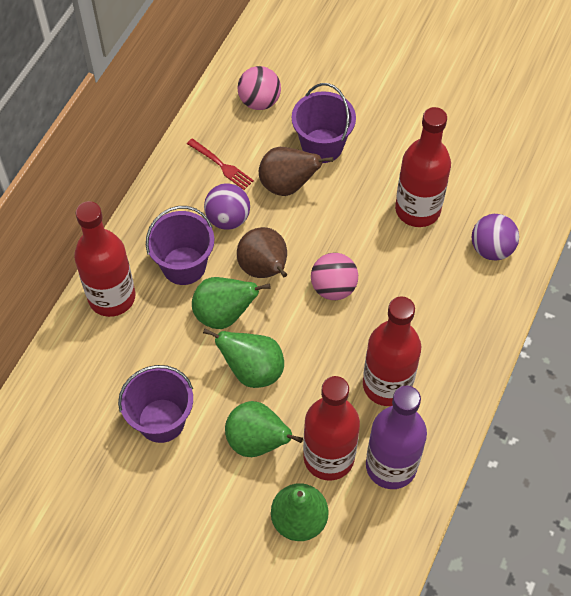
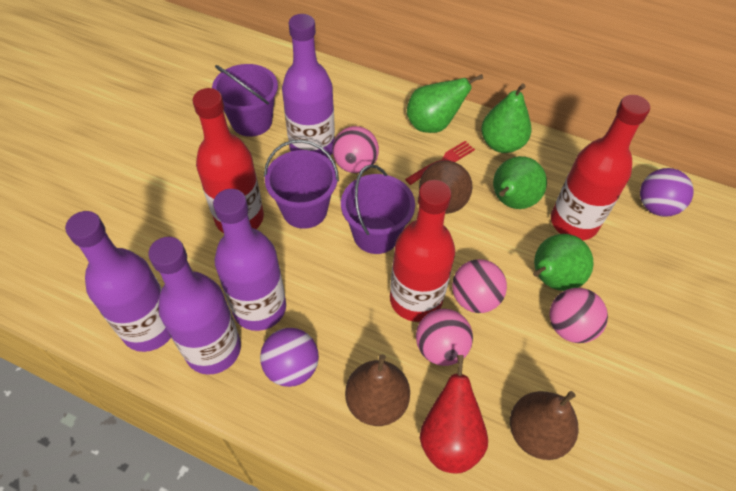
brown pear: 2 -> 3
pink ball: 2 -> 4
purple bottle: 1 -> 4
red bottle: 4 -> 3
red pear: 0 -> 1

